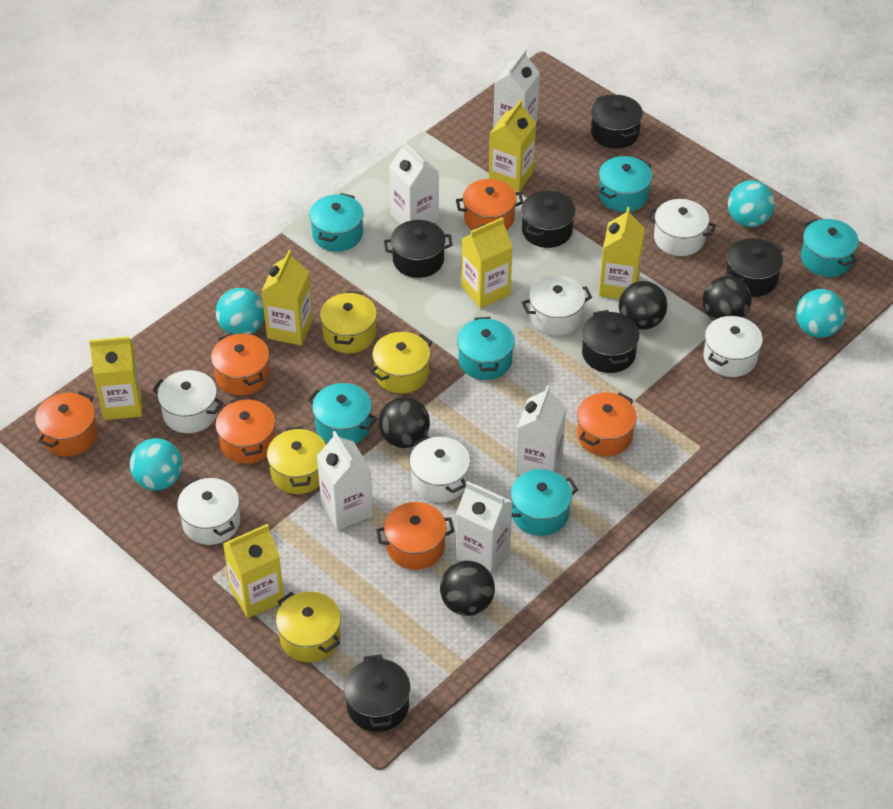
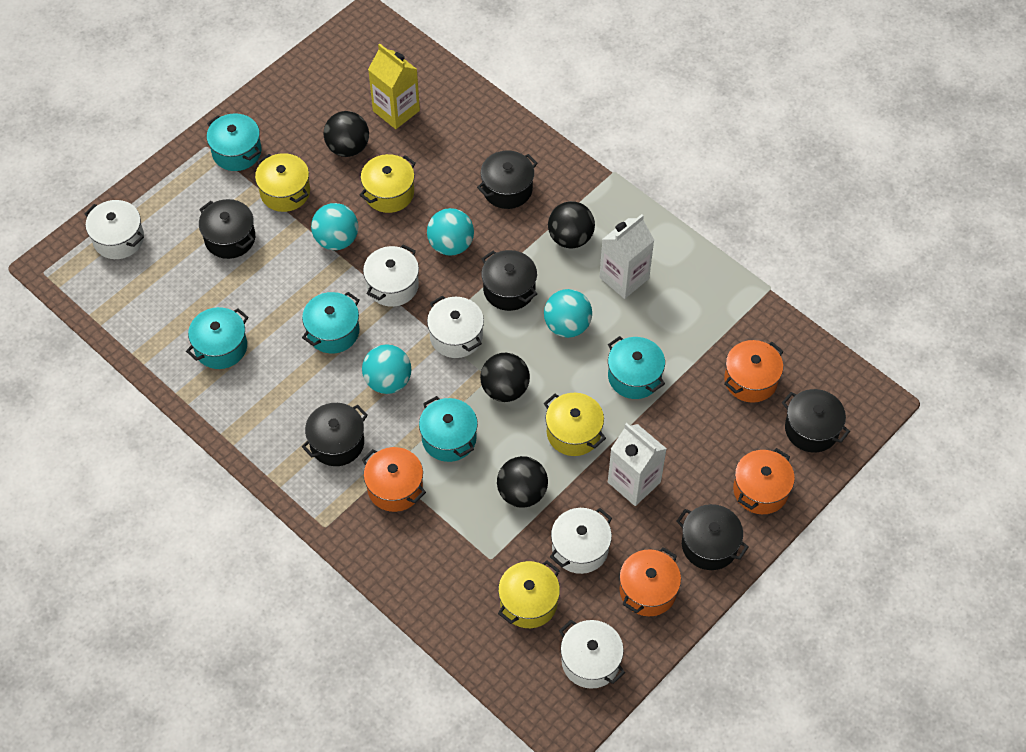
orange pot: 6 -> 4
turquoise pot: 6 -> 5
white carton: 5 -> 2
white pot: 6 -> 5
yellow carton: 6 -> 1

